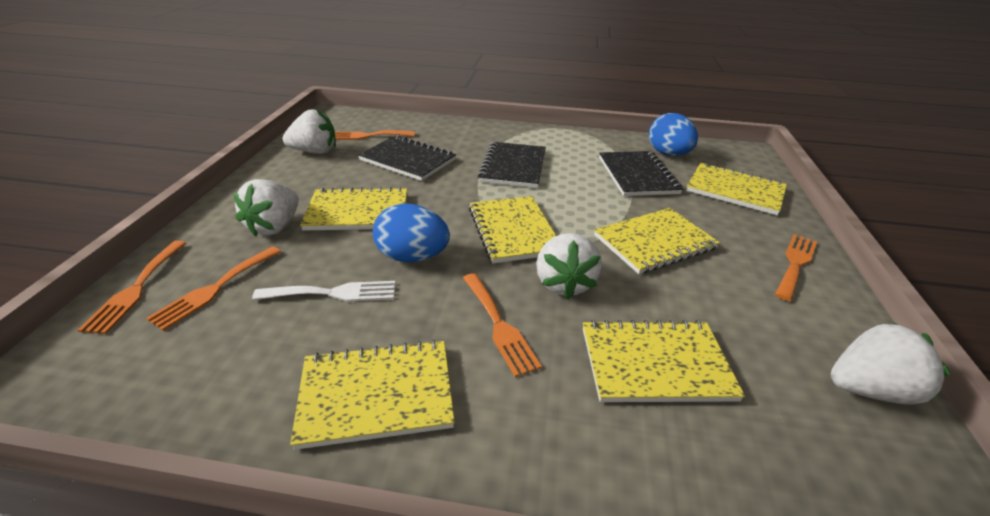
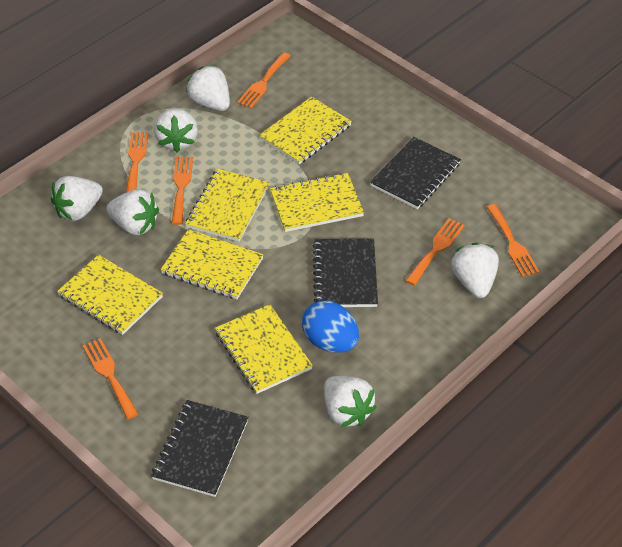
blue egg: 2 -> 1
orange fork: 5 -> 6
white fork: 1 -> 0
white strawberry: 4 -> 6

